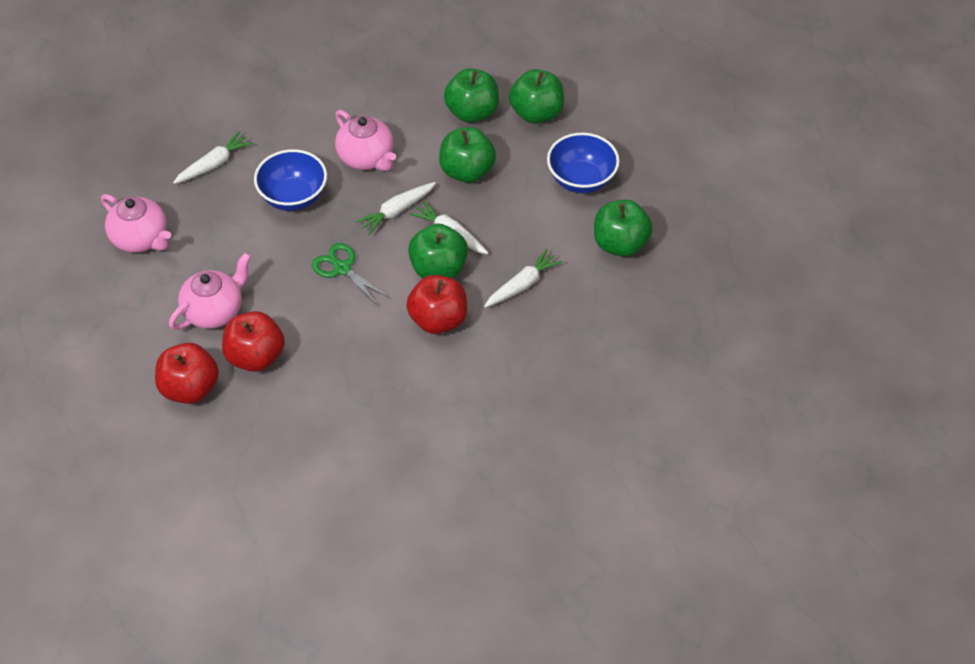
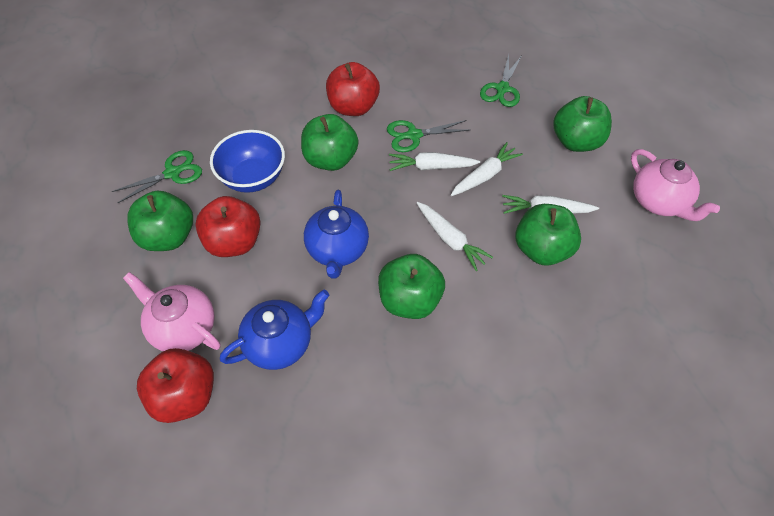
blue bowl: 2 -> 1
blue teapot: 0 -> 2
green scissors: 1 -> 3
pink teapot: 3 -> 2

